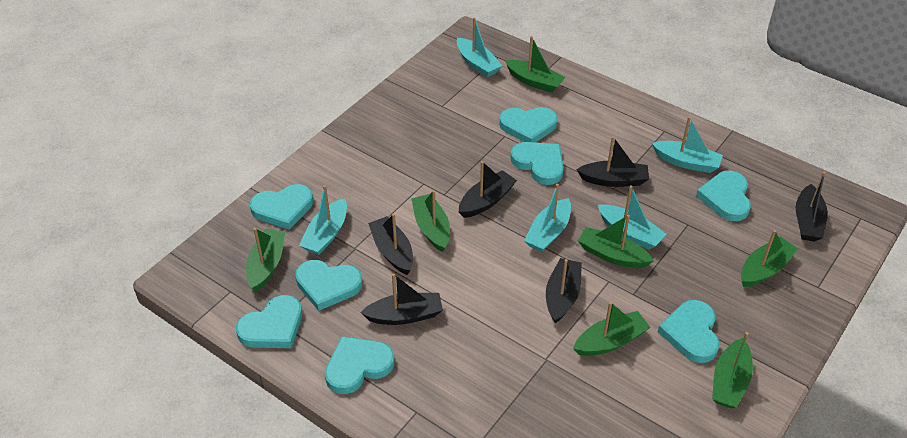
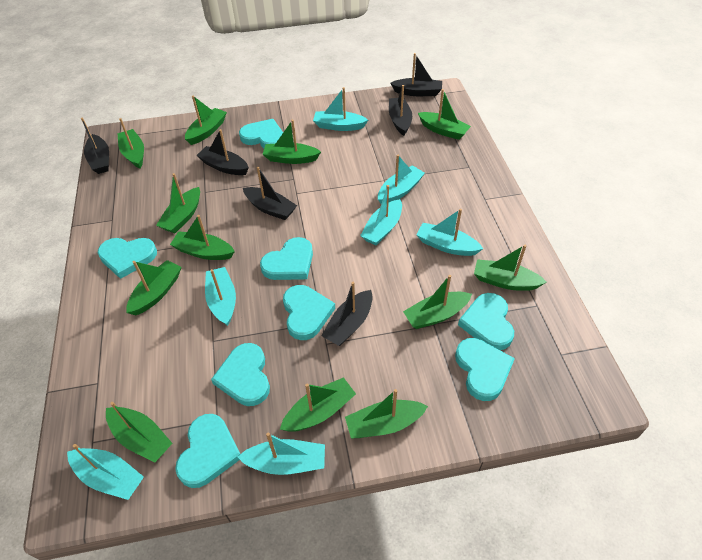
green boat: 7 -> 12
turquoise boat: 5 -> 7

